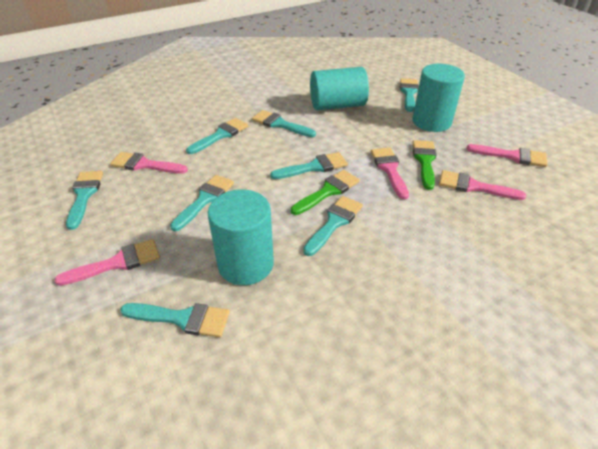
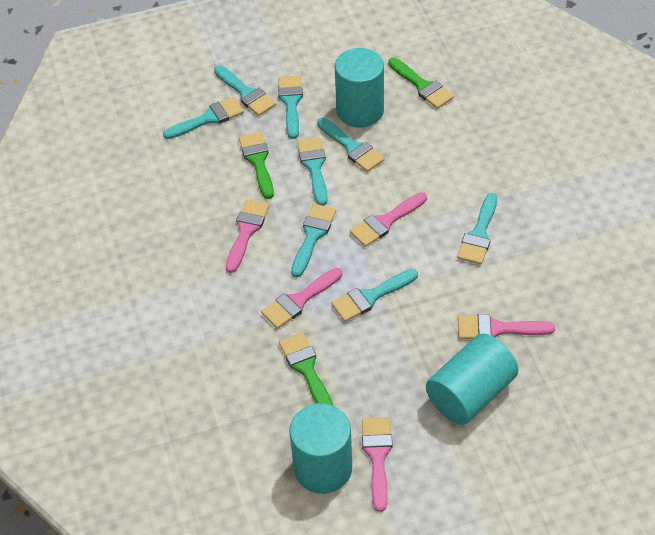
green brush: 2 -> 3

